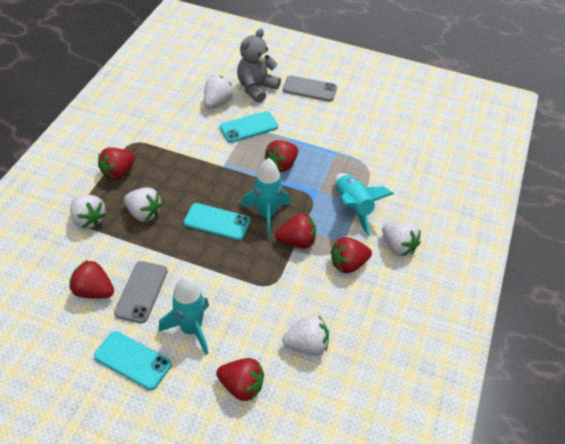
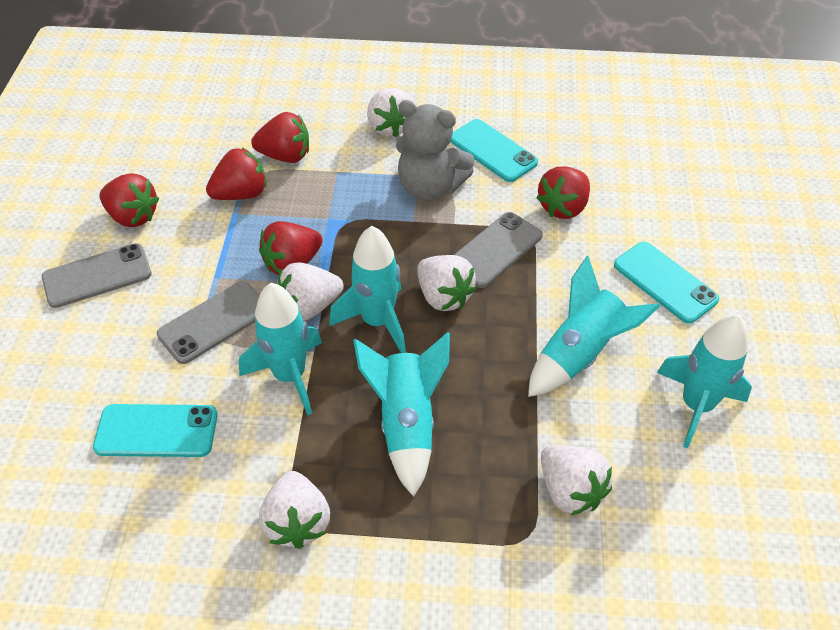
grey phone: 2 -> 3
red strawberry: 6 -> 5
turquoise rocket: 3 -> 5

